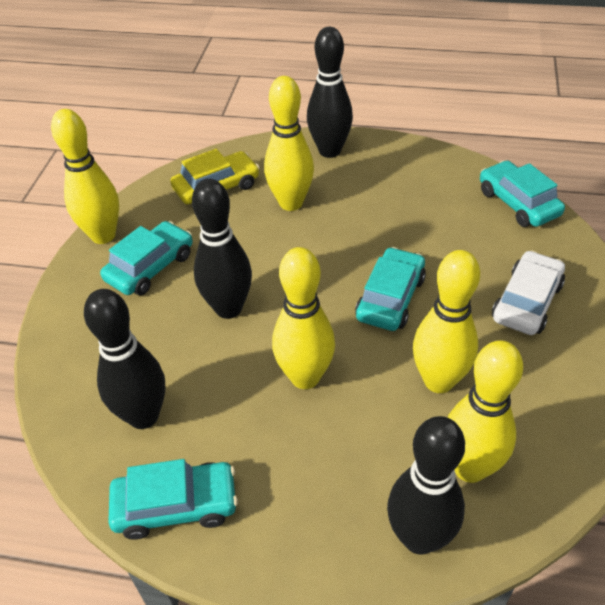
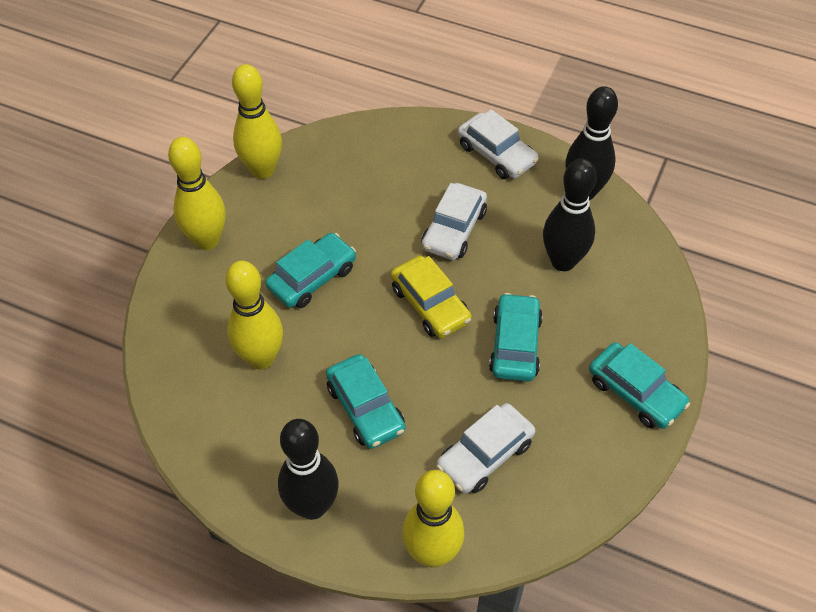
black bowling pin: 4 -> 3
white car: 1 -> 3
yellow bowling pin: 5 -> 4

